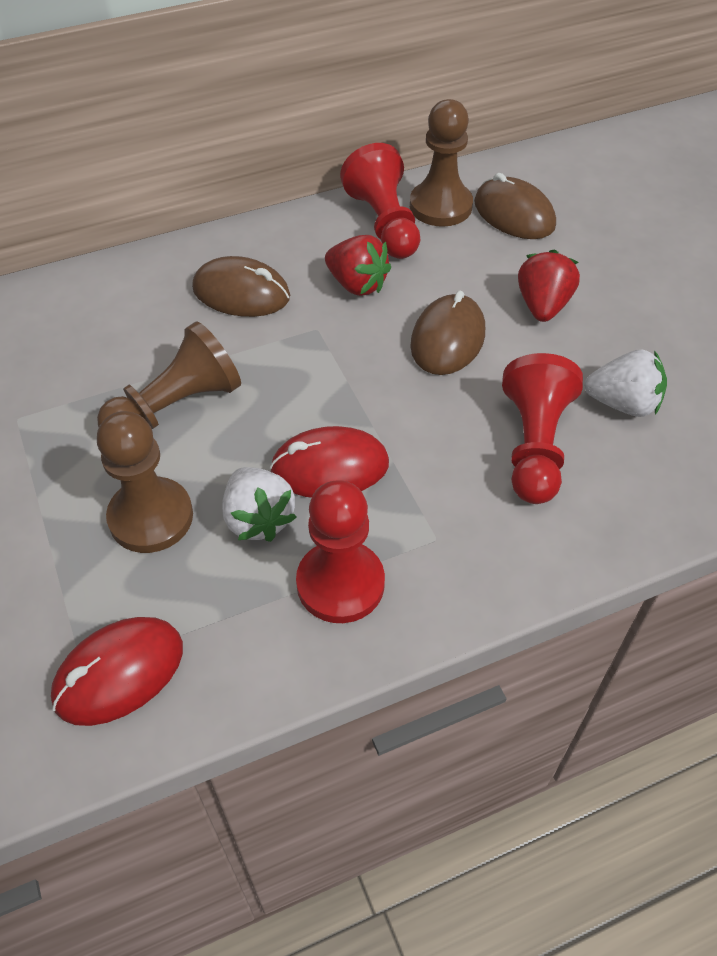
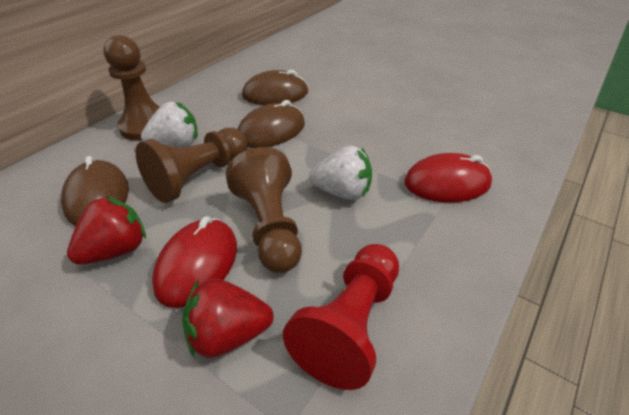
red pawn: 3 -> 1

